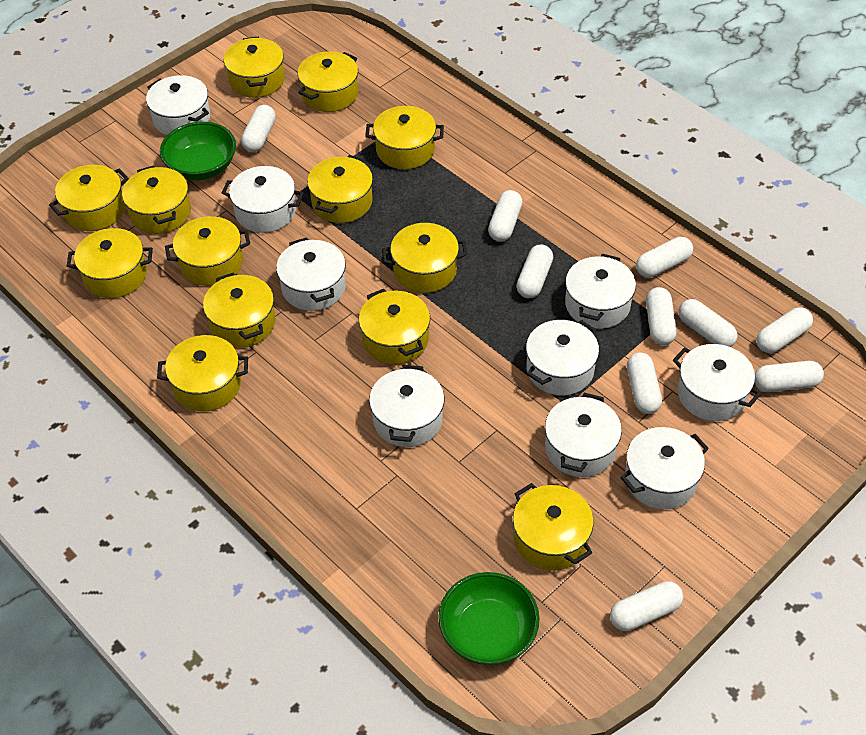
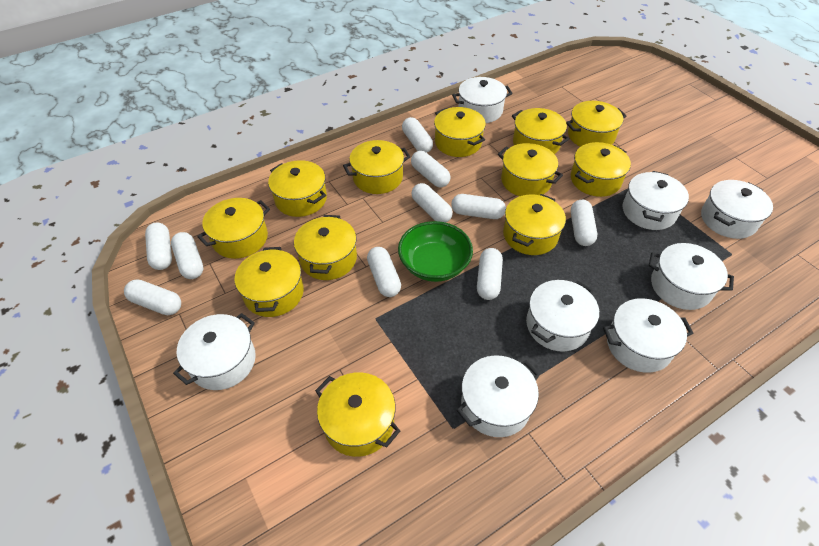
green bowl: 2 -> 1
white pot: 9 -> 8
yellow pot: 13 -> 12

